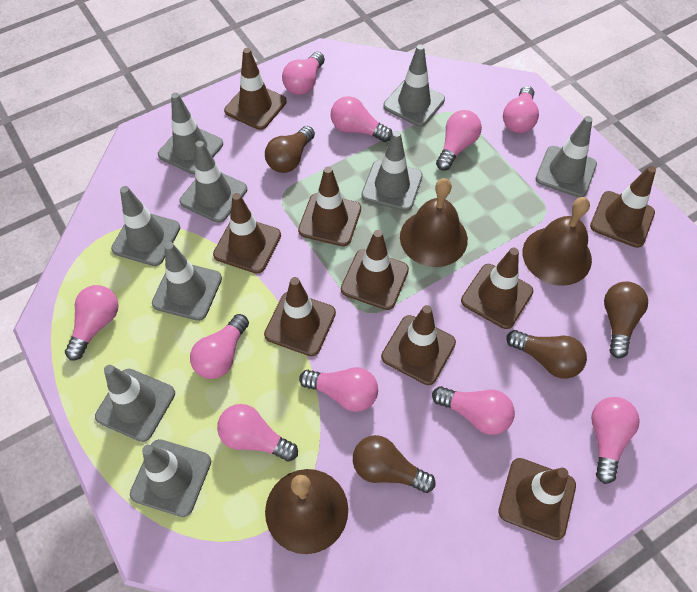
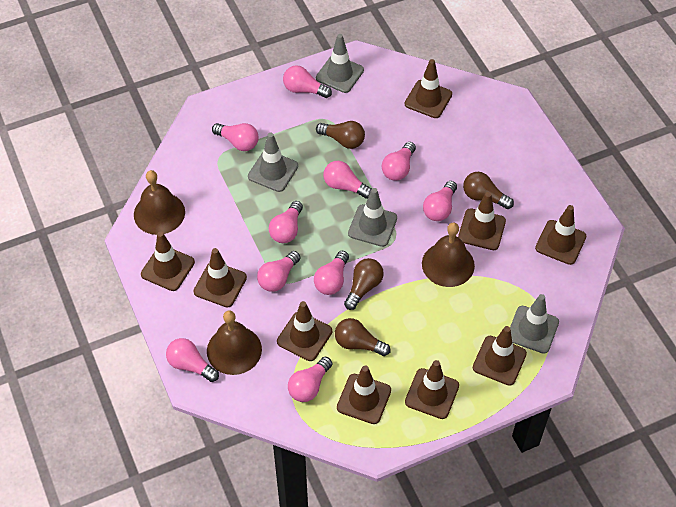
grey traffic cone: 9 -> 4

